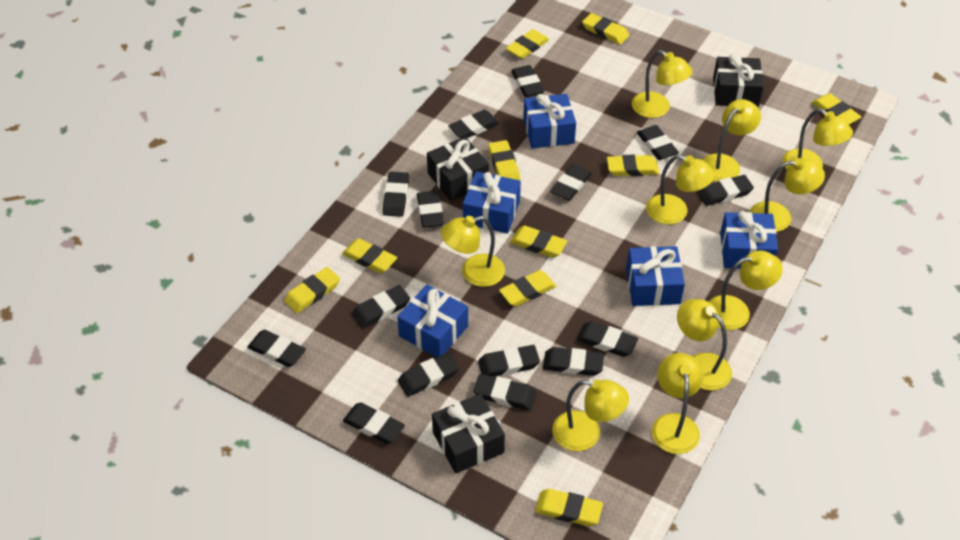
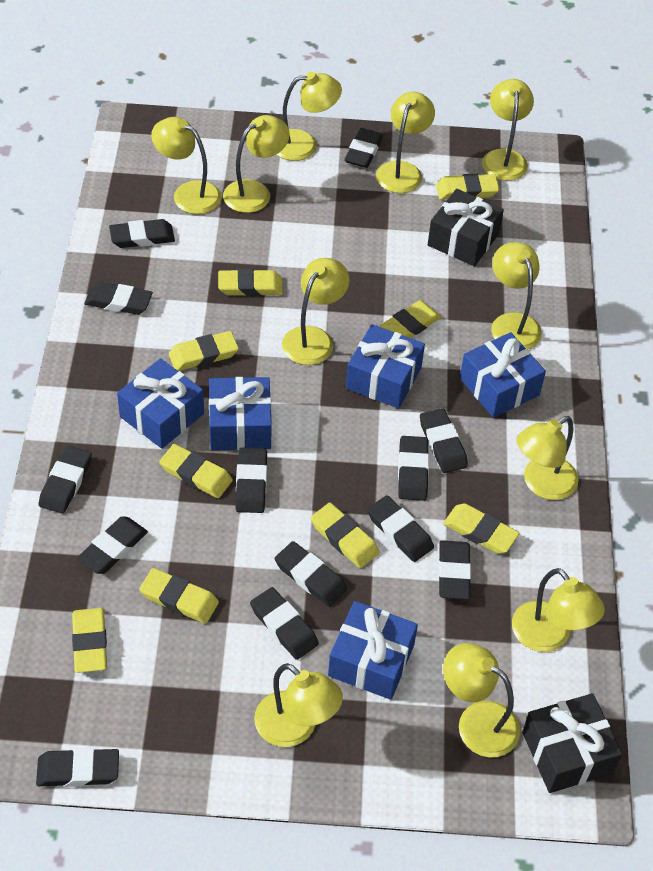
black eraser: 15 -> 13
black gift: 3 -> 2
yellow eraser: 10 -> 9
yellow lamp: 10 -> 11

